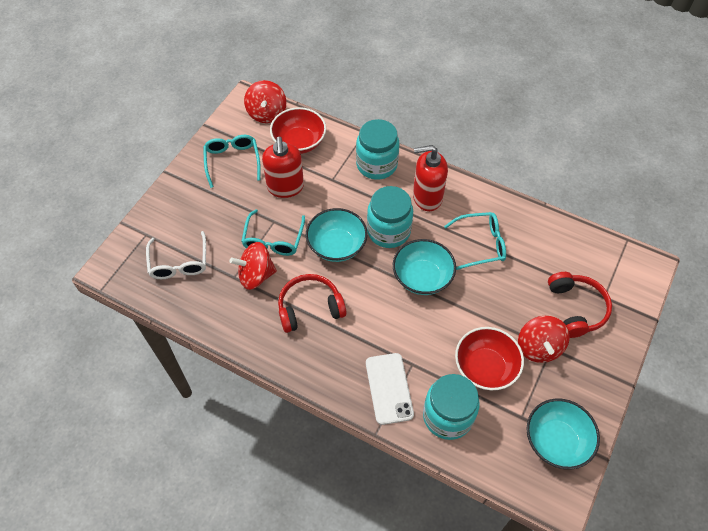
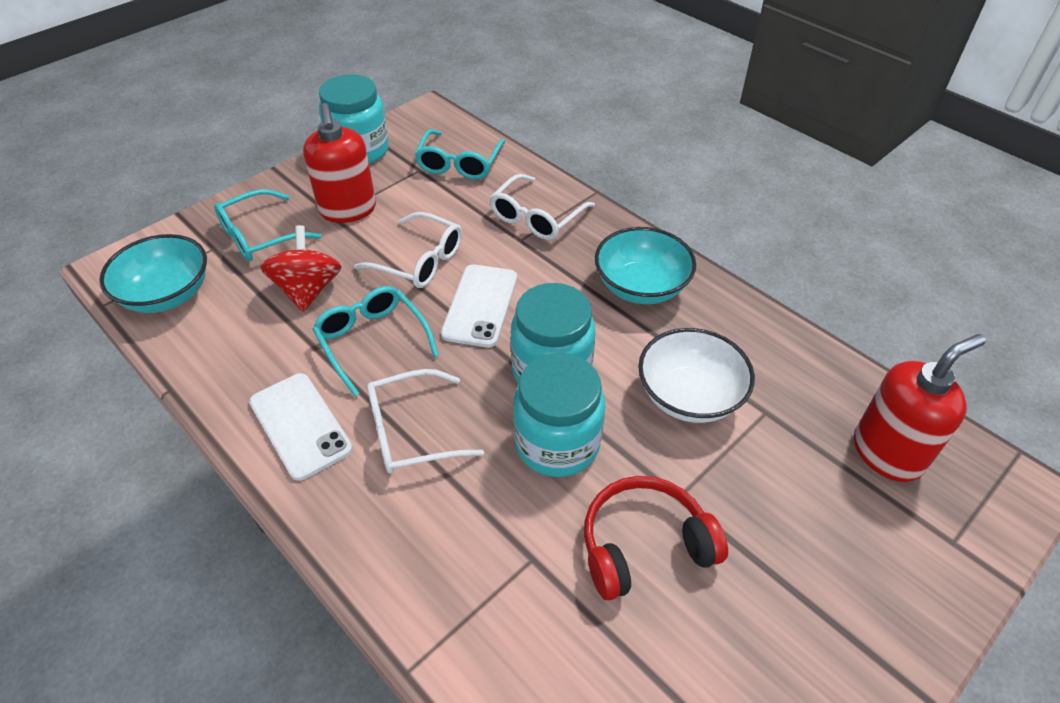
red bowl: 2 -> 0
red headphones: 2 -> 1
red spinning top: 3 -> 1
turquoise bowl: 3 -> 2
white bowl: 0 -> 1
white glasses: 1 -> 3
white phone: 1 -> 2

